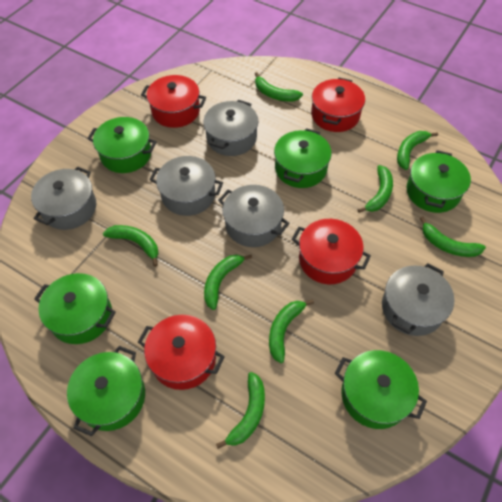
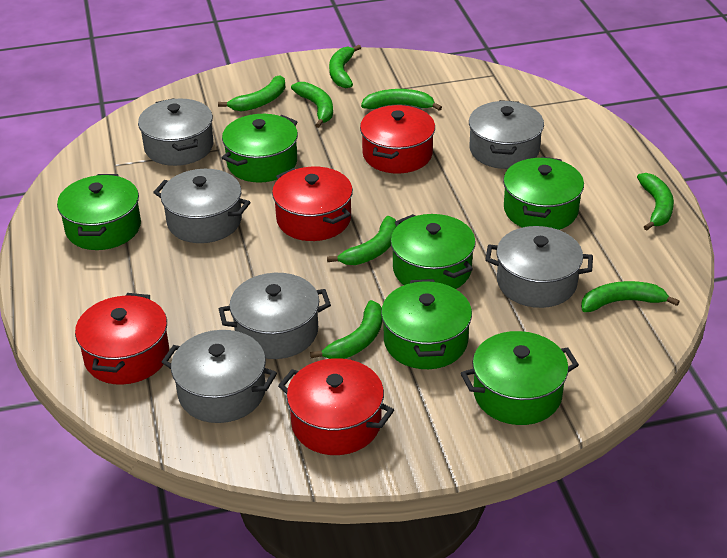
grey pot: 5 -> 6

